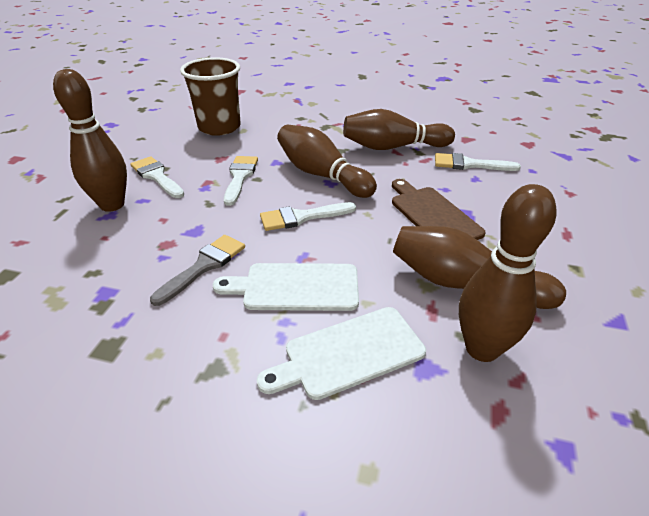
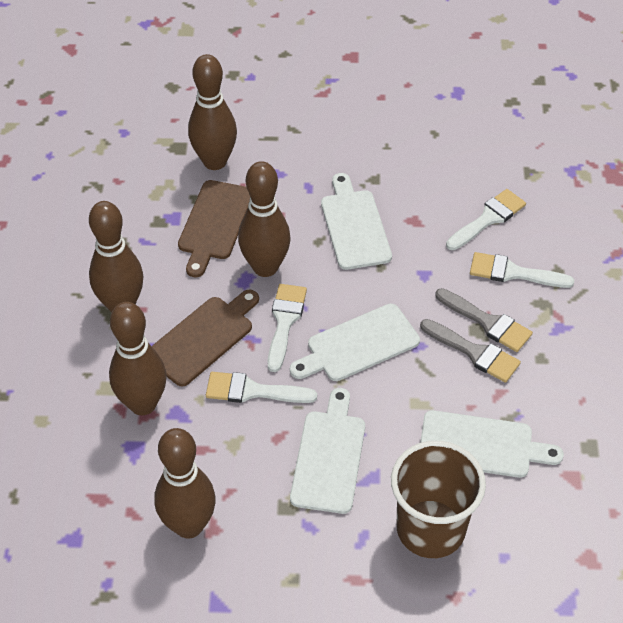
brown cutting board: 1 -> 2
grey brush: 1 -> 2
white cutting board: 2 -> 4

